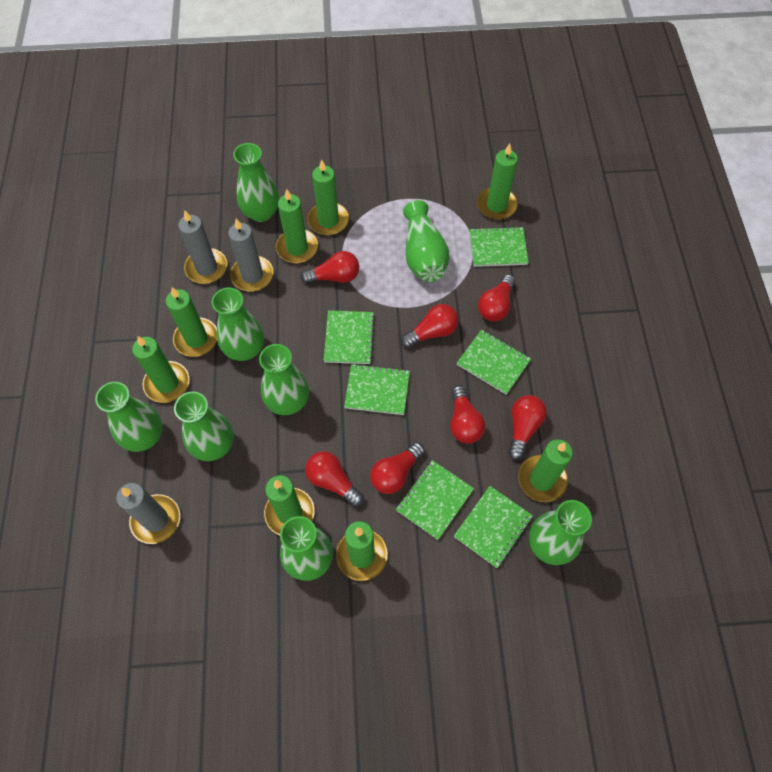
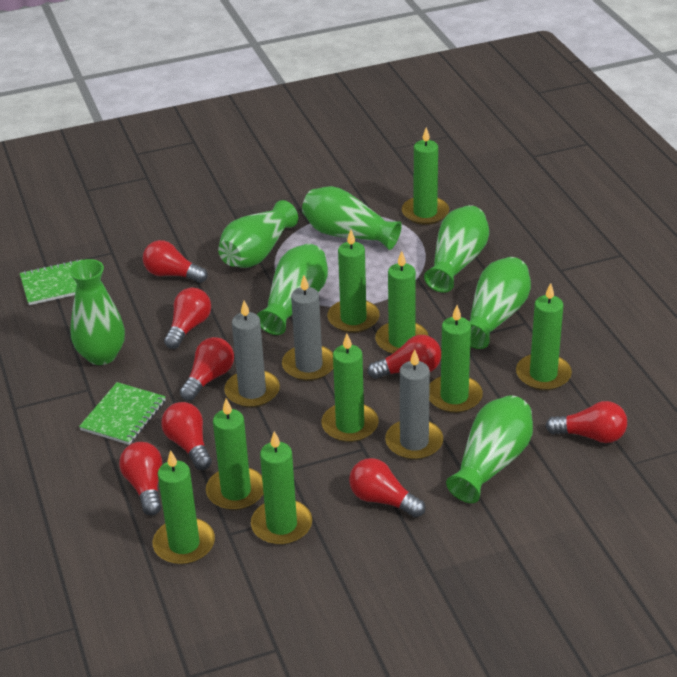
green candle: 8 -> 9
green notebook: 6 -> 2
green vase: 8 -> 7
red light bulb: 7 -> 8

